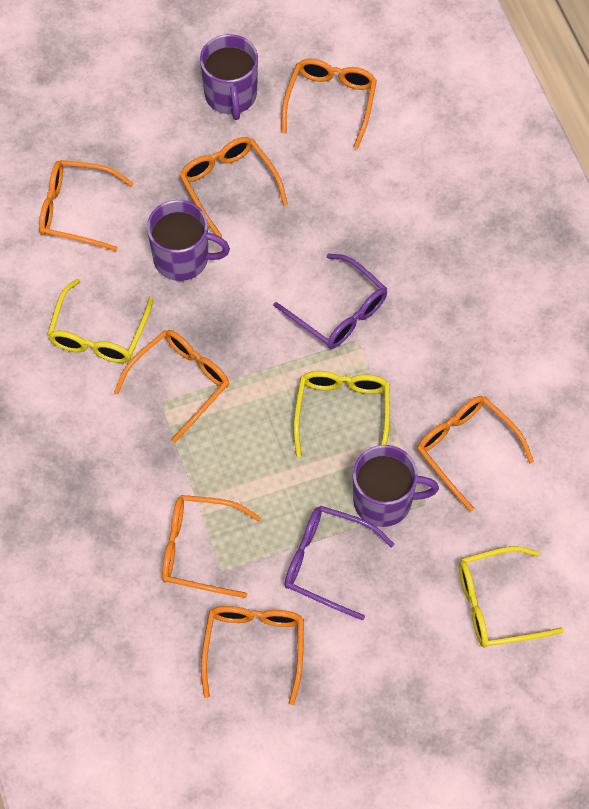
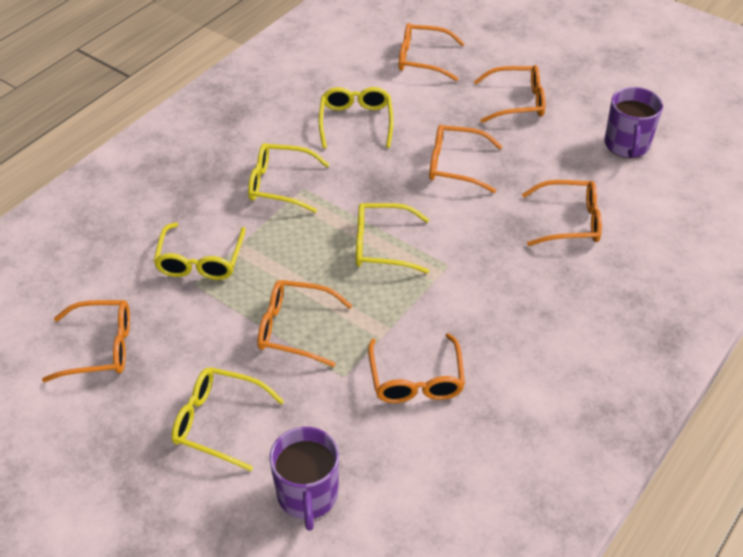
purple glasses: 2 -> 0
purple mug: 3 -> 2
yellow glasses: 3 -> 5

